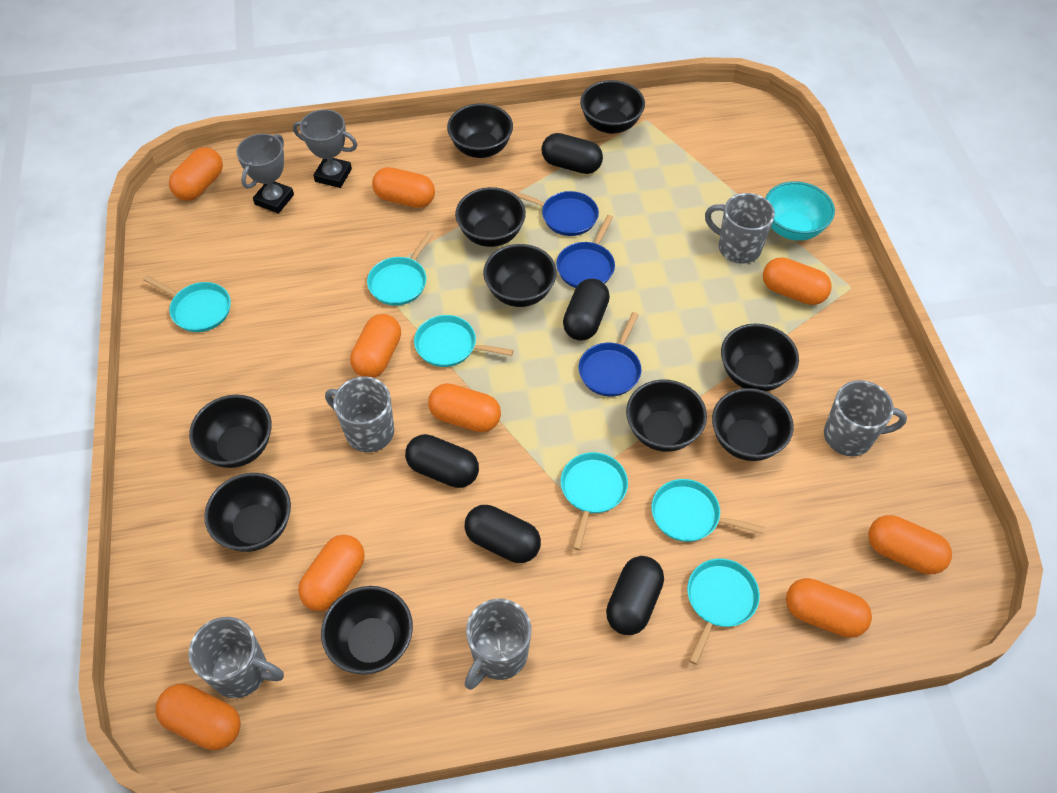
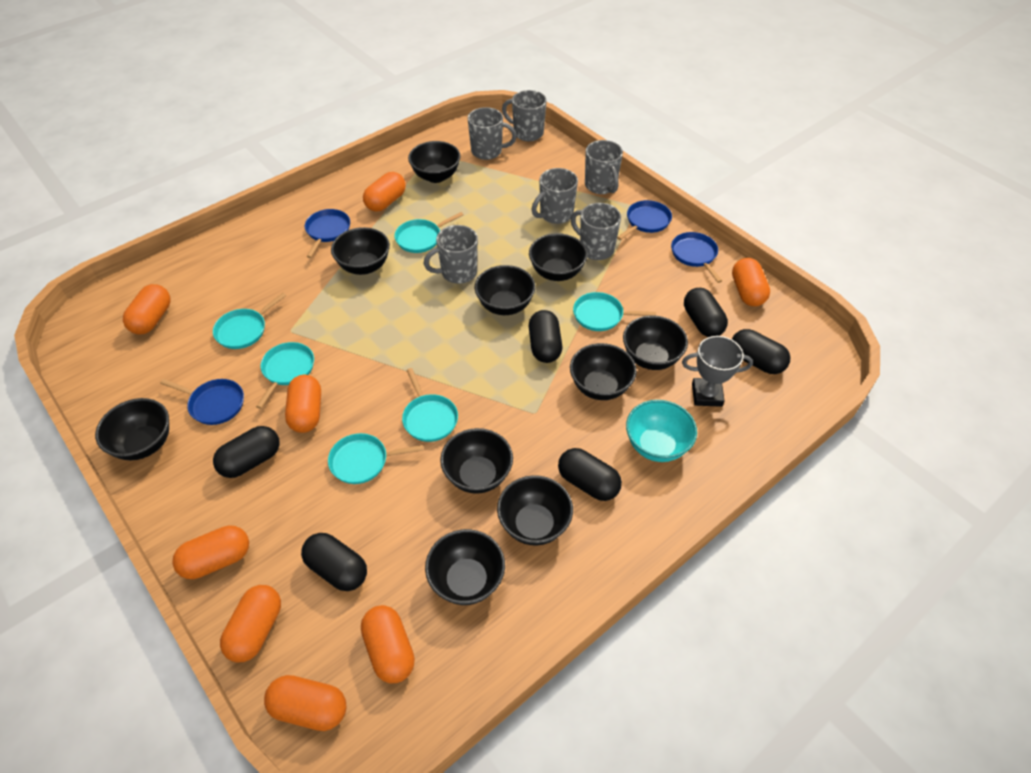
black capsule: 5 -> 6
blue pan: 3 -> 4
grey mug: 5 -> 6
grey trophy: 2 -> 1
orange capsule: 9 -> 8

